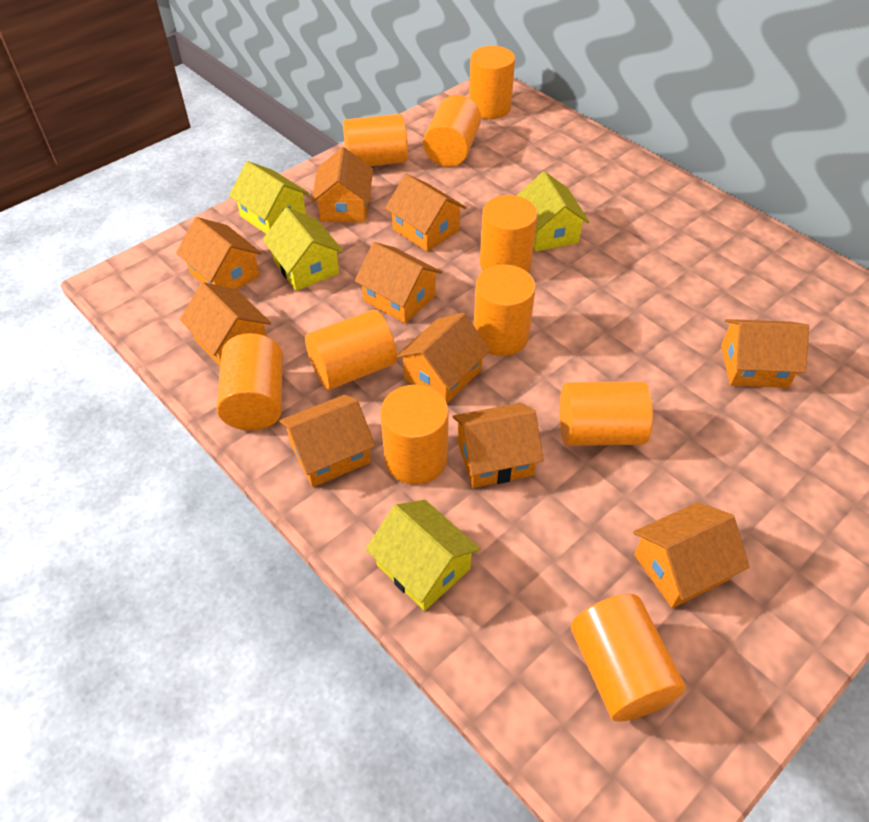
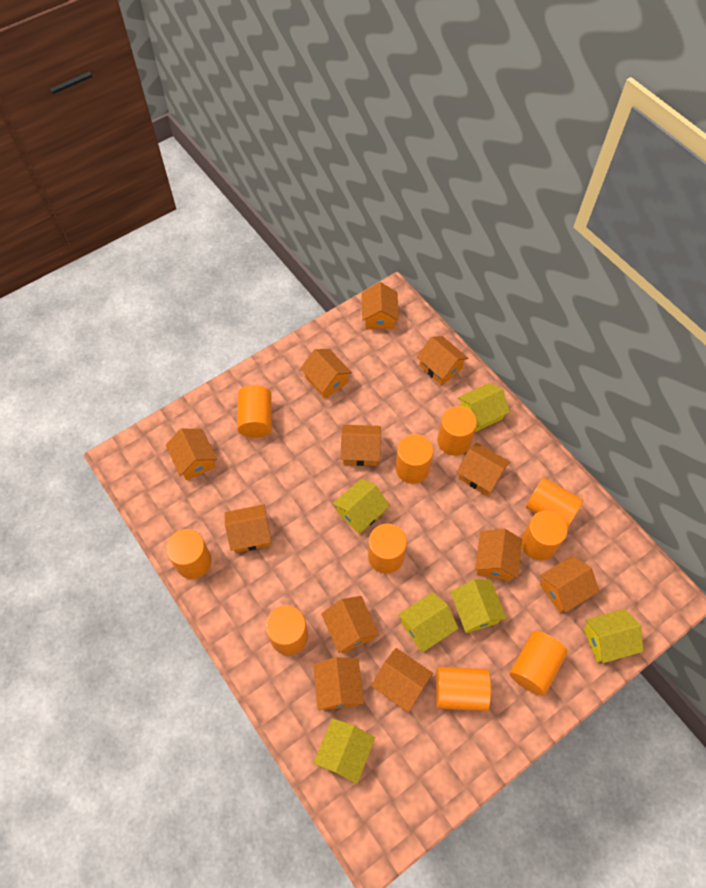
orange house: 10 -> 12
yellow house: 4 -> 6

